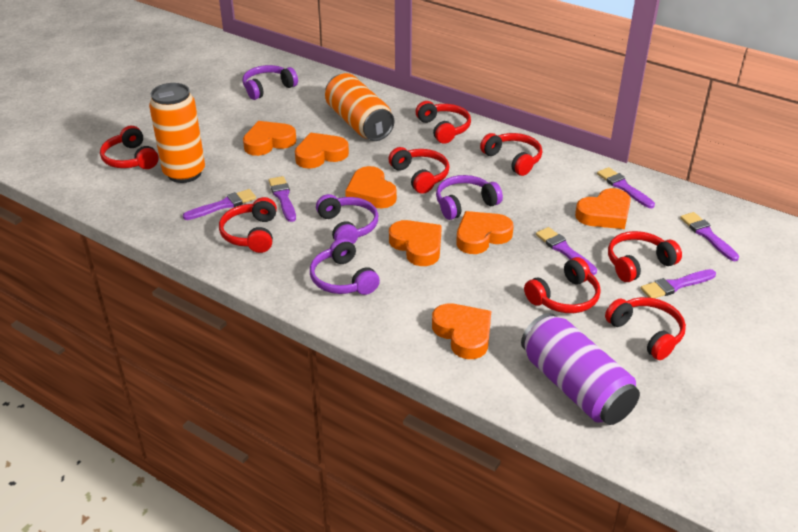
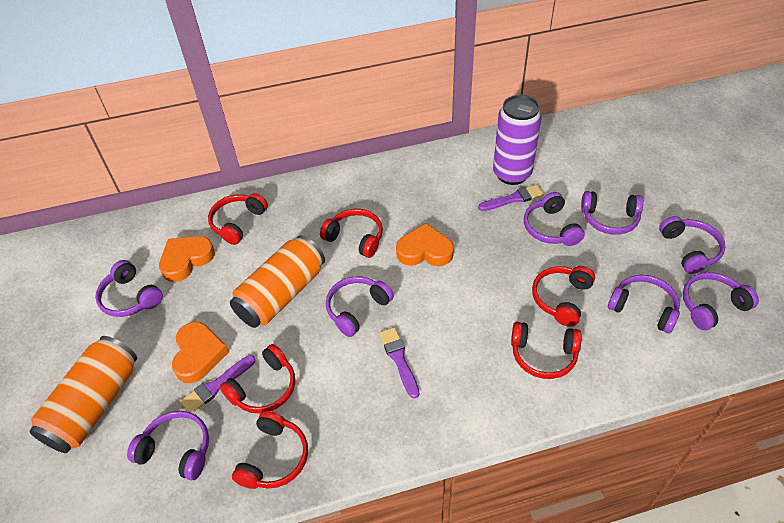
orange heart: 7 -> 3
purple brush: 6 -> 3
purple headphones: 4 -> 8
red headphones: 8 -> 6

